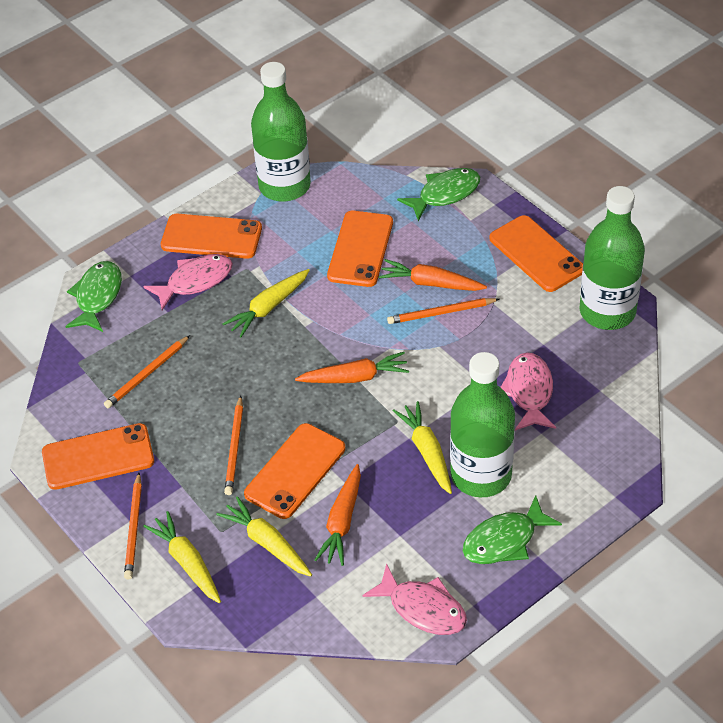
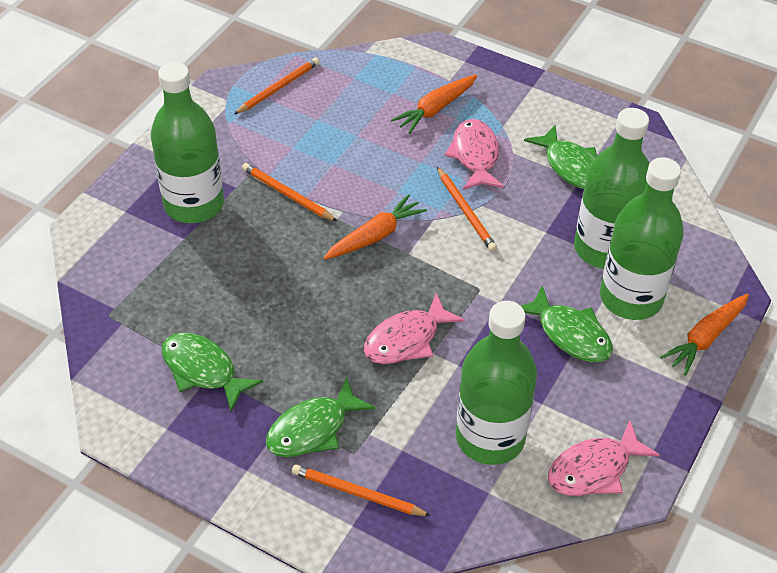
green bottle: 3 -> 4
green fish: 3 -> 4
orange phone: 5 -> 0
yellow carrot: 4 -> 0

